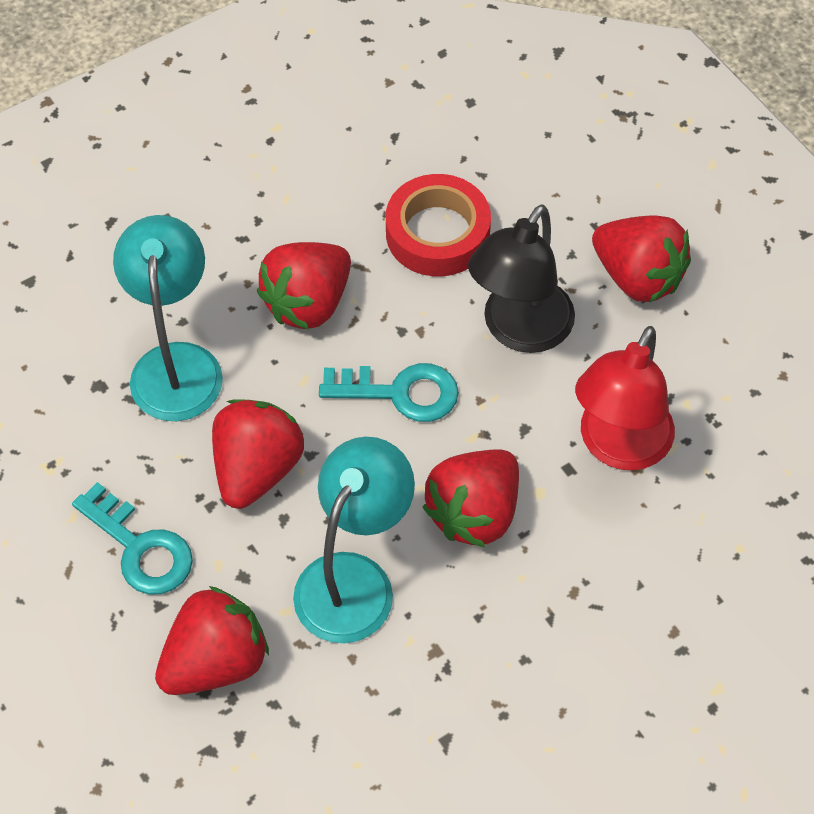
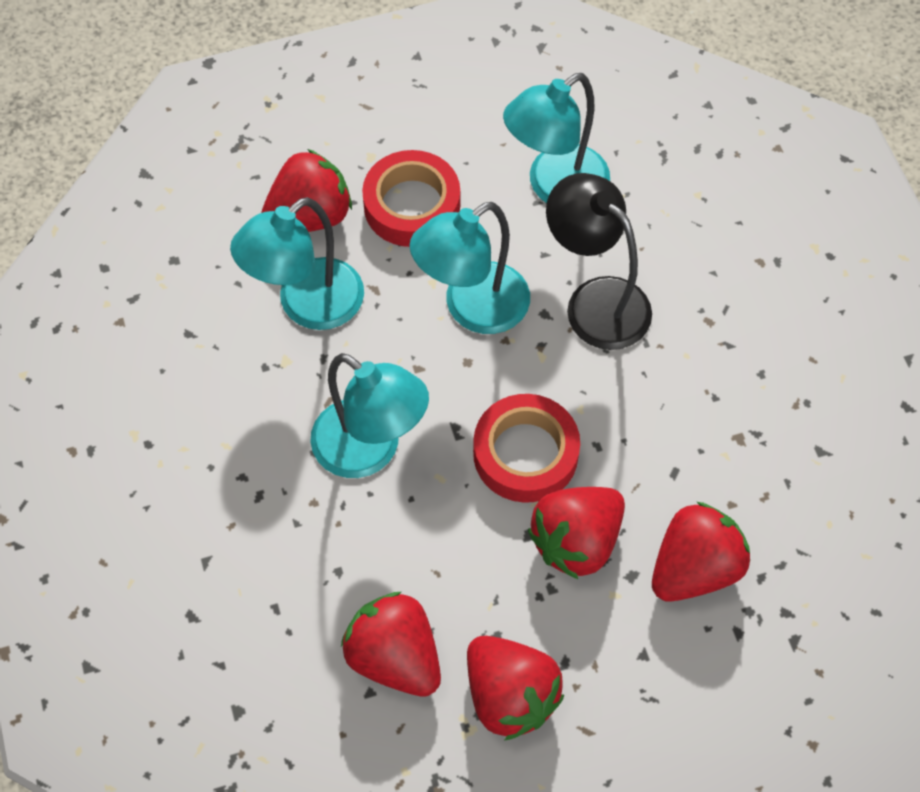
red lamp: 1 -> 0
red tape: 1 -> 2
turquoise key: 2 -> 0
turquoise lamp: 2 -> 4

